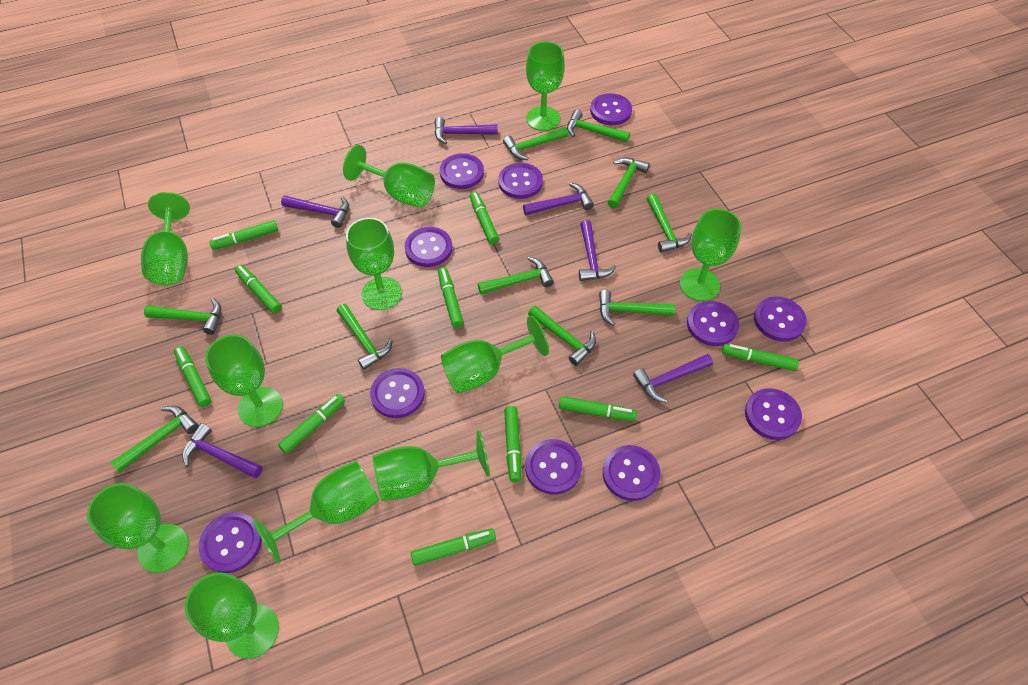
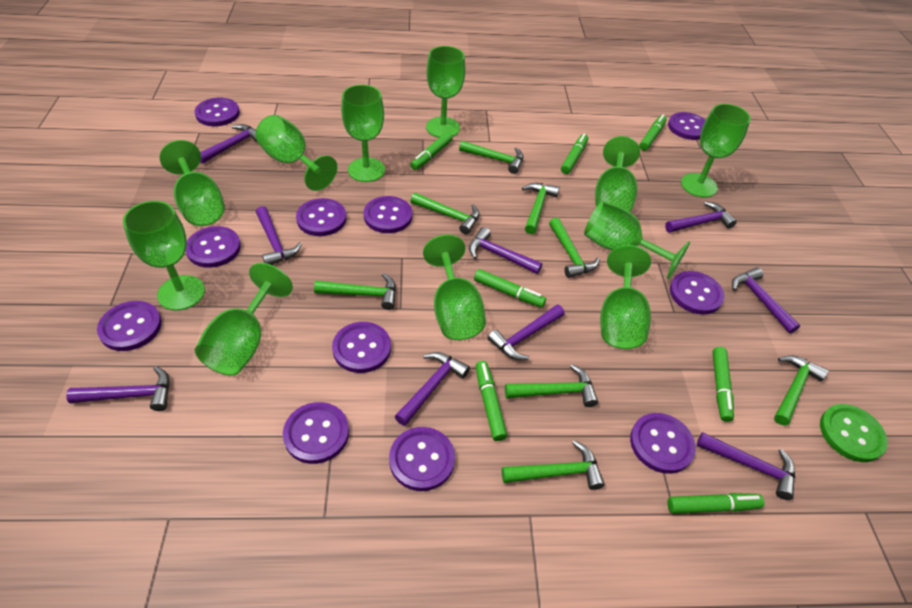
green button: 0 -> 1
green hammer: 10 -> 8
green marker: 10 -> 7
purple hammer: 6 -> 9

